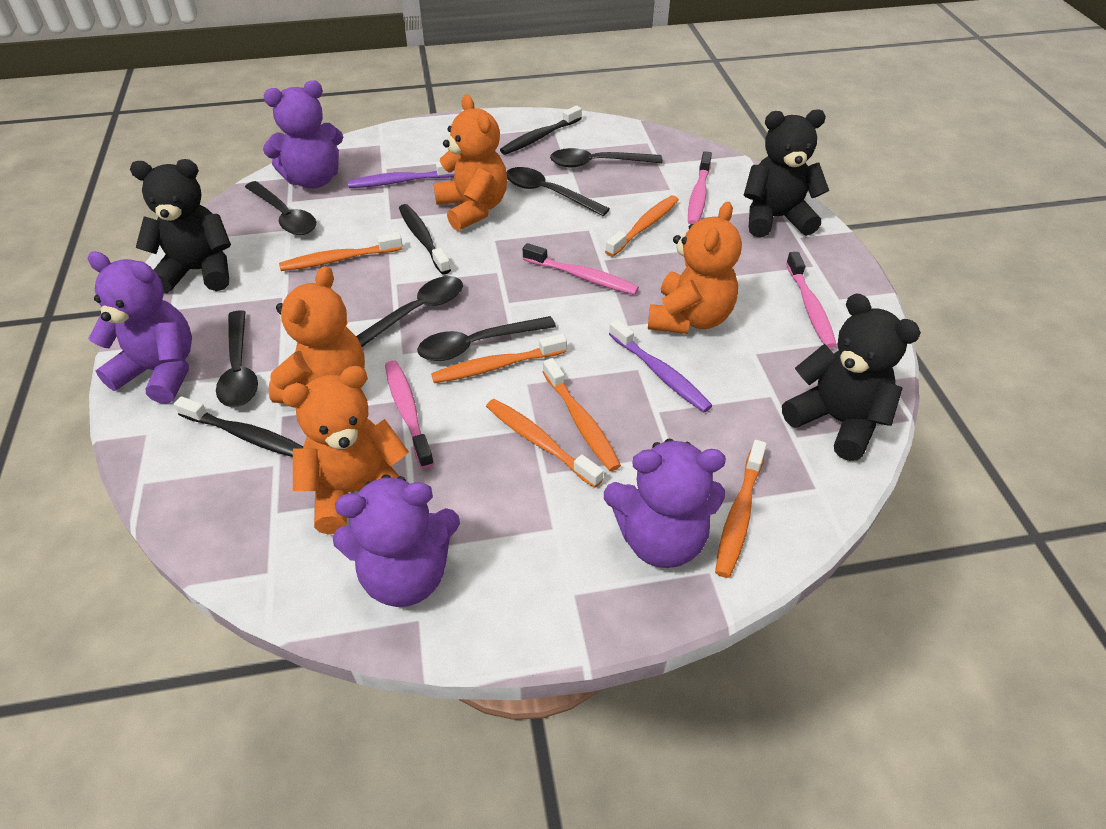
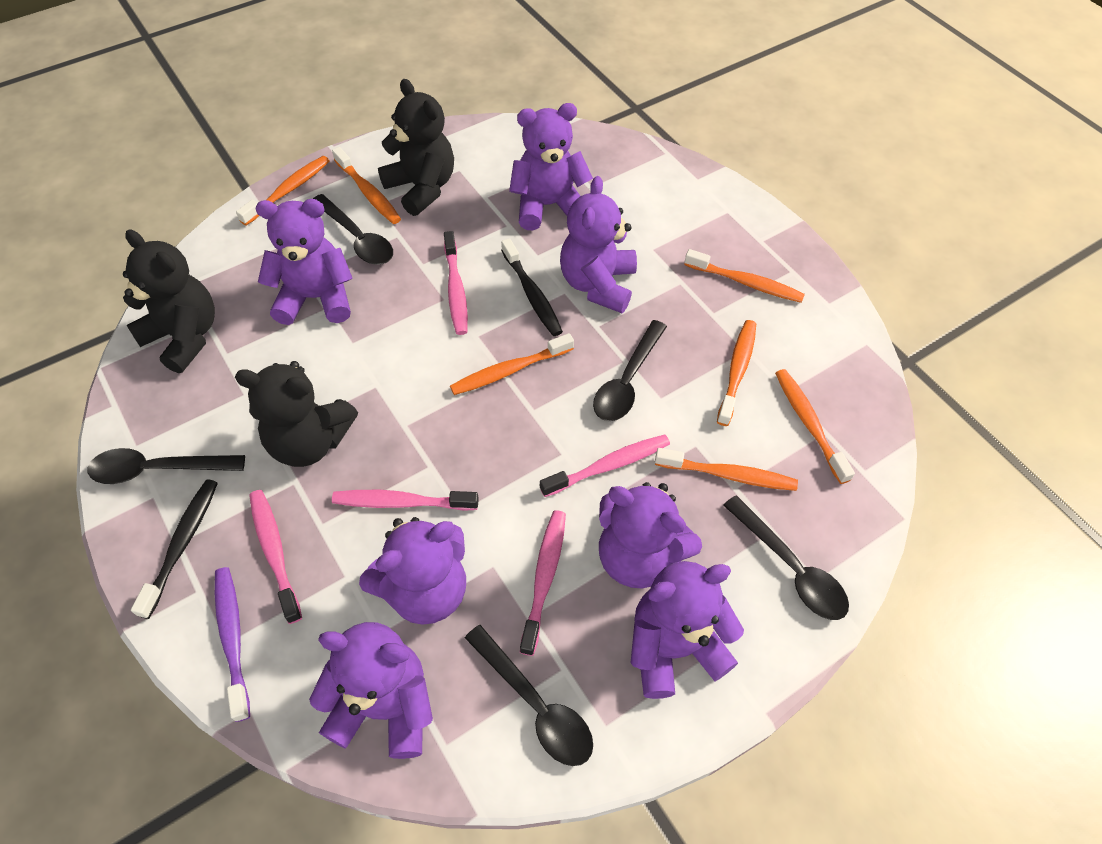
black spoon: 6 -> 5
black toothbrush: 3 -> 2
orange teddy bear: 4 -> 0
orange toothbrush: 6 -> 7
pink toothbrush: 4 -> 5
purple teddy bear: 4 -> 7
purple toothbrush: 2 -> 1

